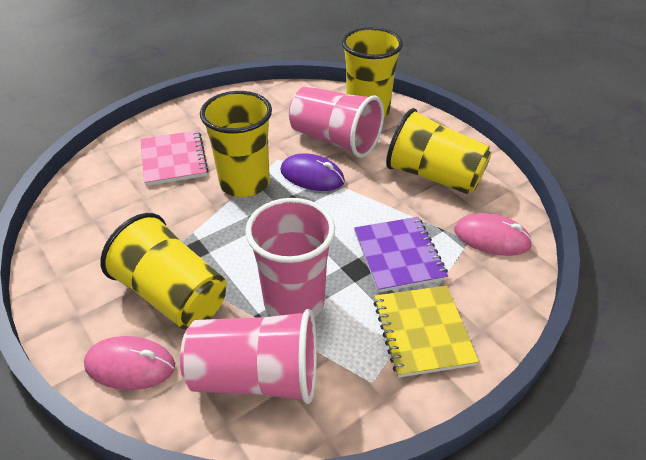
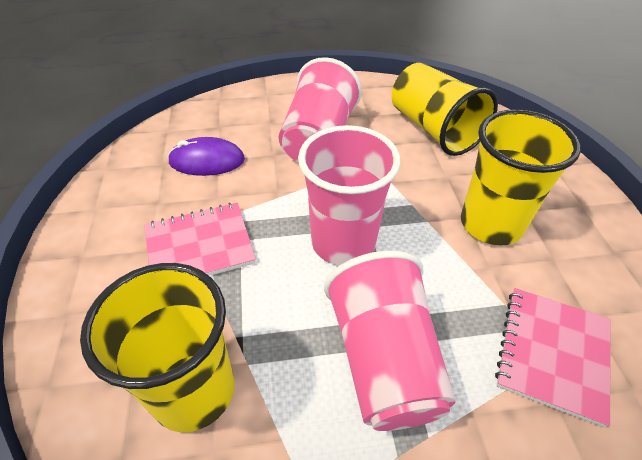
pink mouse: 2 -> 0
pink notebook: 1 -> 2
purple notebook: 1 -> 0
yellow cup: 4 -> 3
yellow notebook: 1 -> 0

